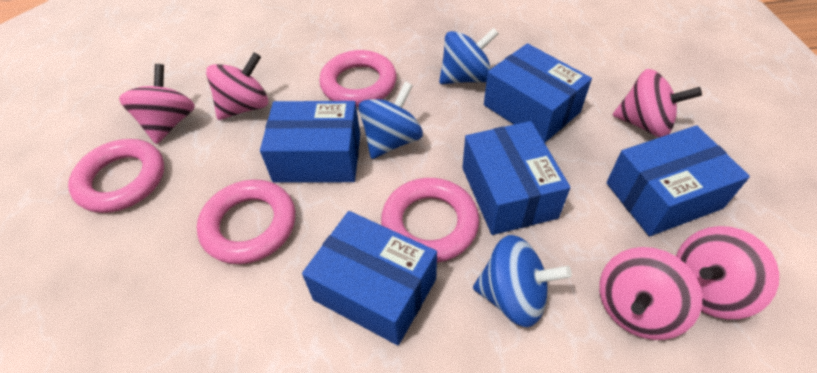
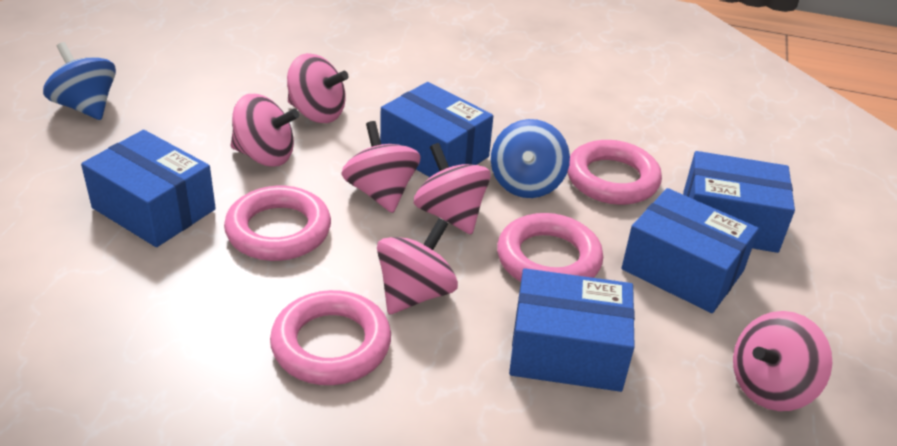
blue spinning top: 3 -> 2
pink spinning top: 5 -> 6

